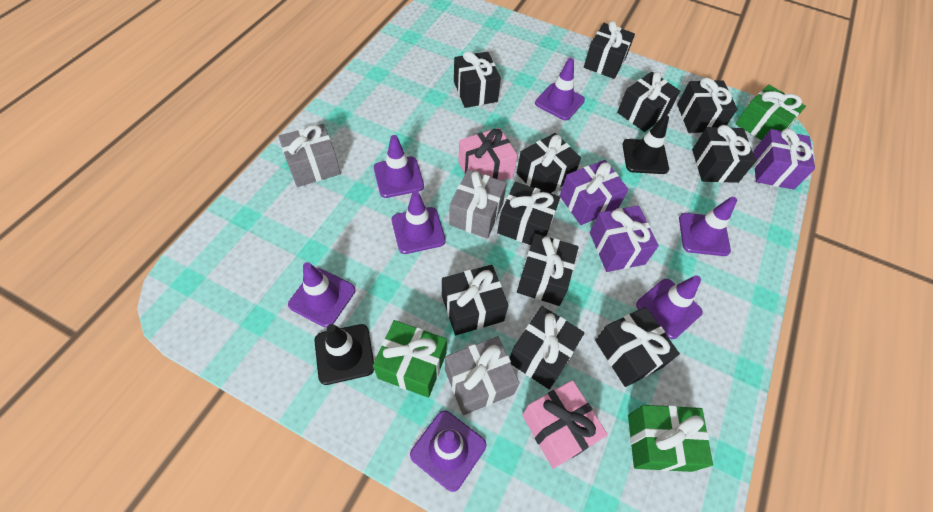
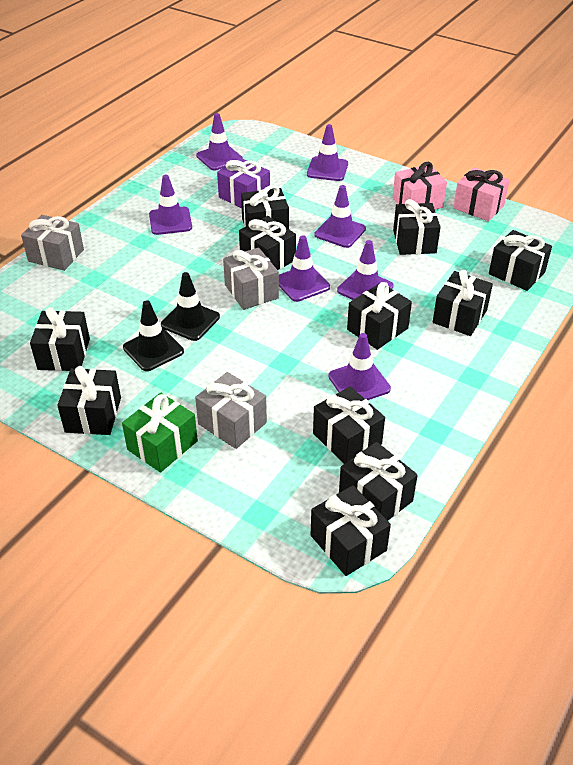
green gift: 3 -> 1
purple gift: 3 -> 1

